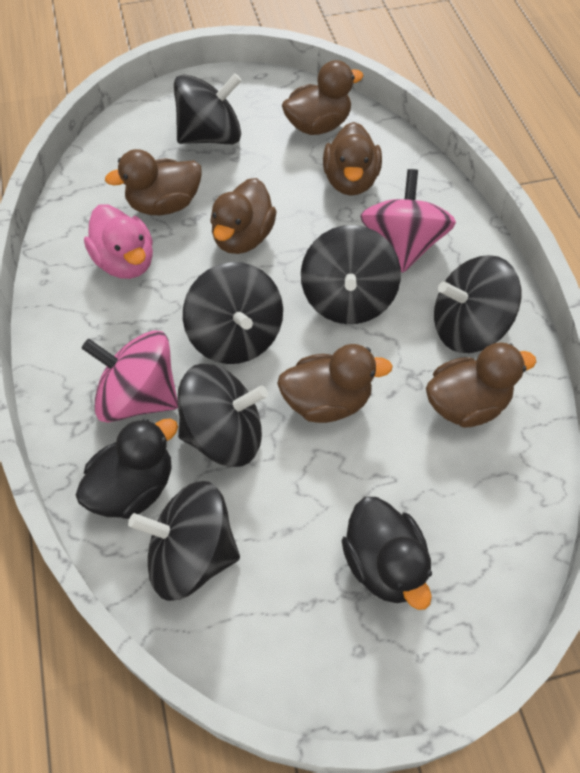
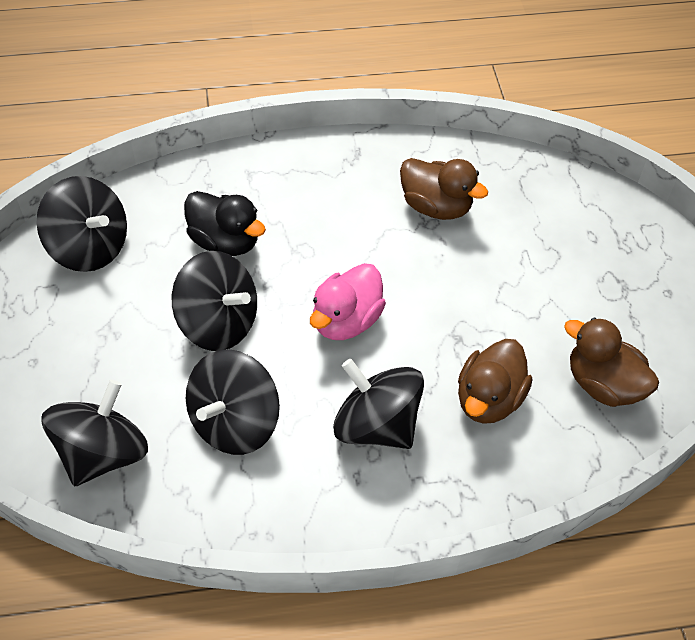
black duck: 2 -> 1
black spinning top: 6 -> 5
brown duck: 6 -> 3
pink spinning top: 2 -> 0

